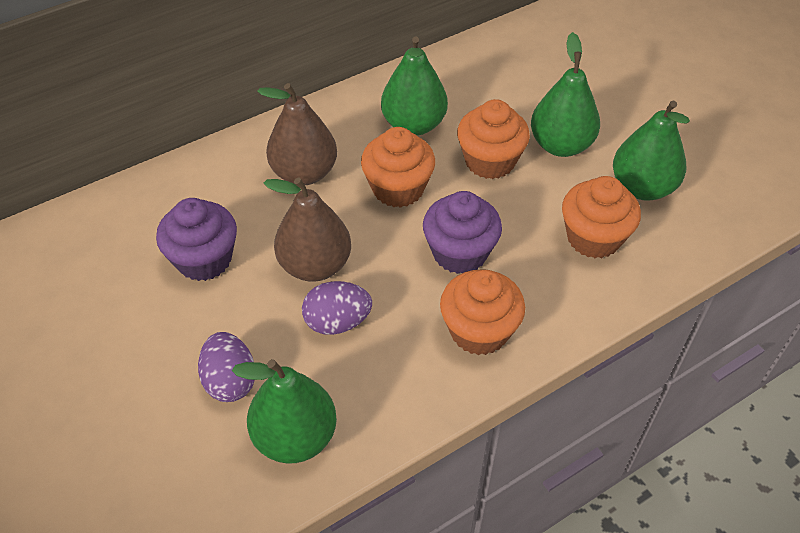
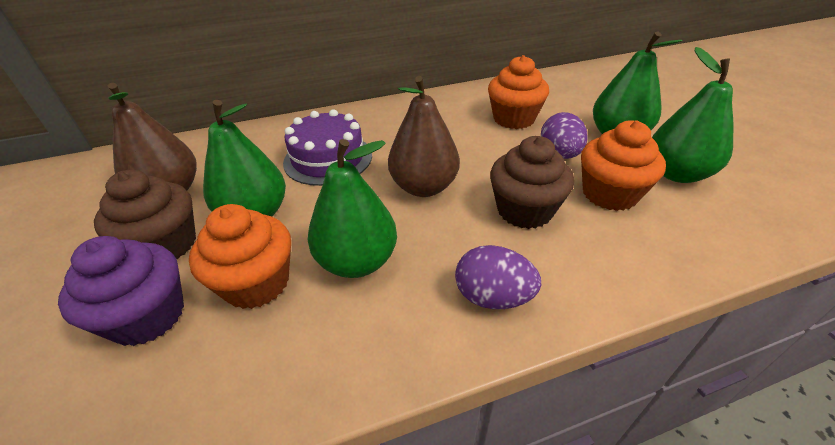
brown cupcake: 0 -> 2
orange cupcake: 4 -> 3
purple cake: 0 -> 1
purple cupcake: 2 -> 1

